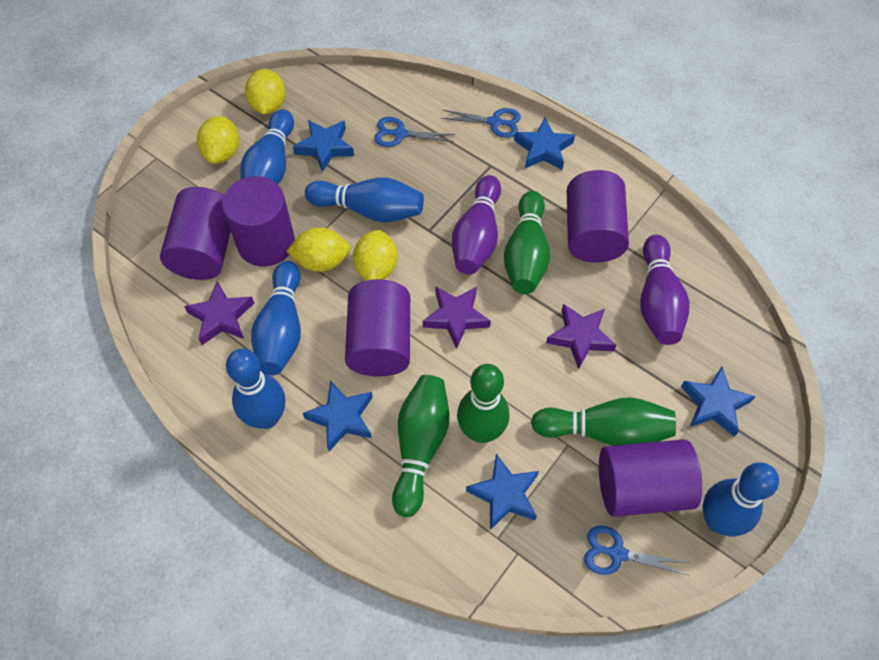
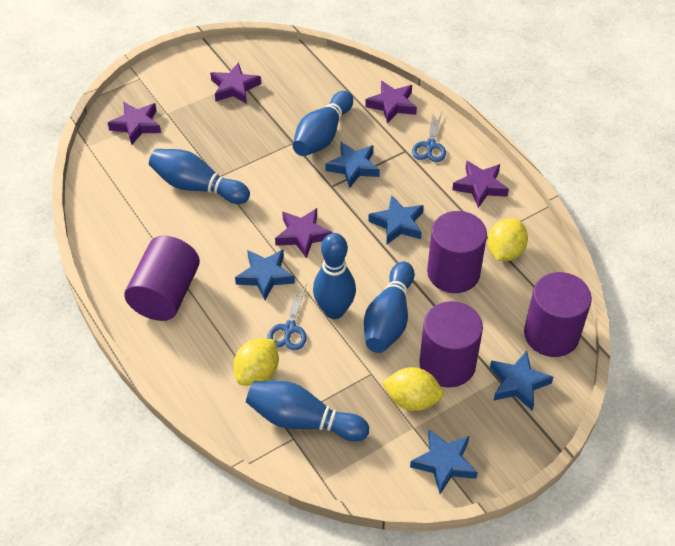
blue scissors: 3 -> 2
green bowling pin: 4 -> 0
purple bowling pin: 2 -> 0
purple cylinder: 5 -> 4
purple star: 3 -> 5
yellow lemon: 4 -> 3

